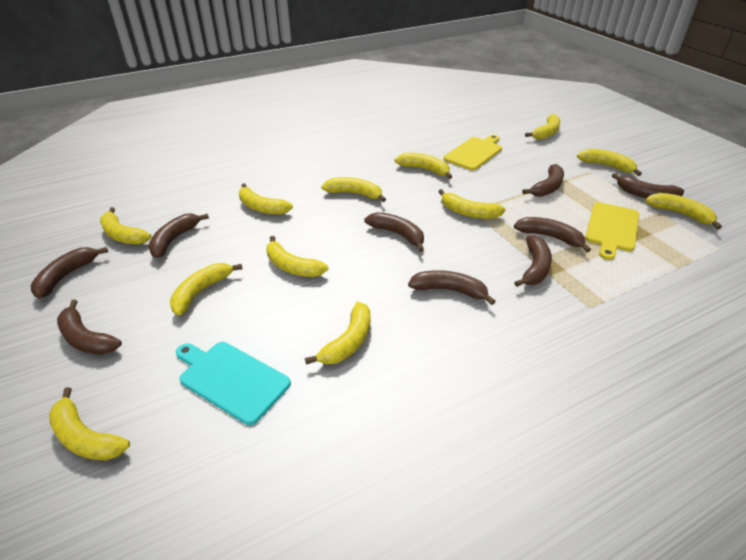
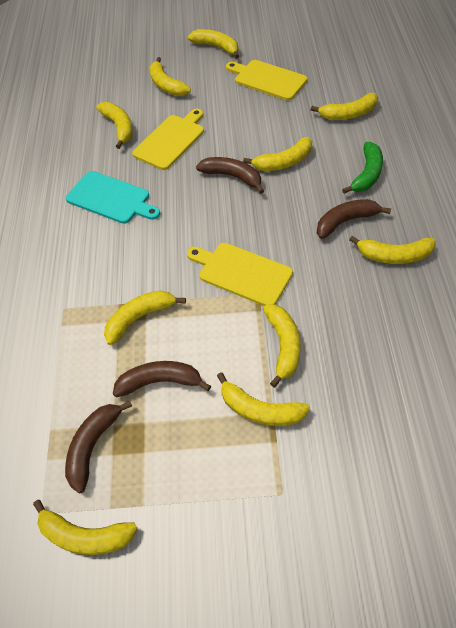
brown banana: 9 -> 4
green banana: 0 -> 1
yellow banana: 12 -> 10
yellow cutting board: 2 -> 3

